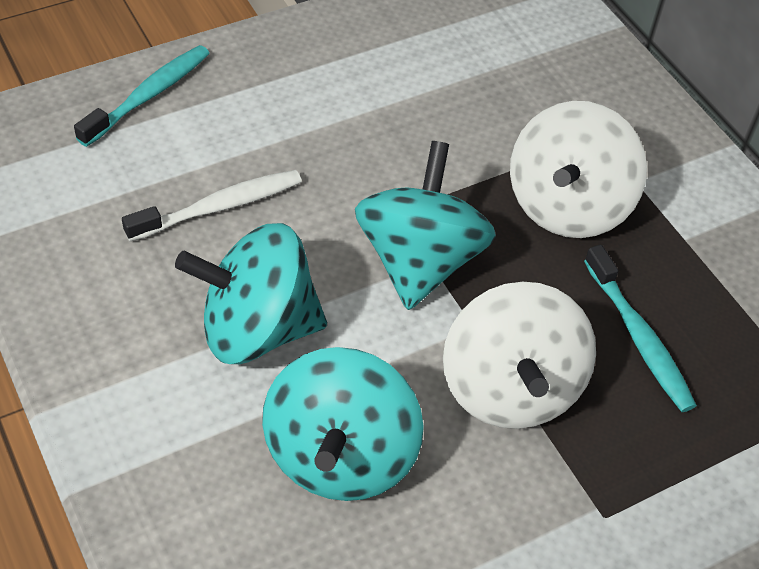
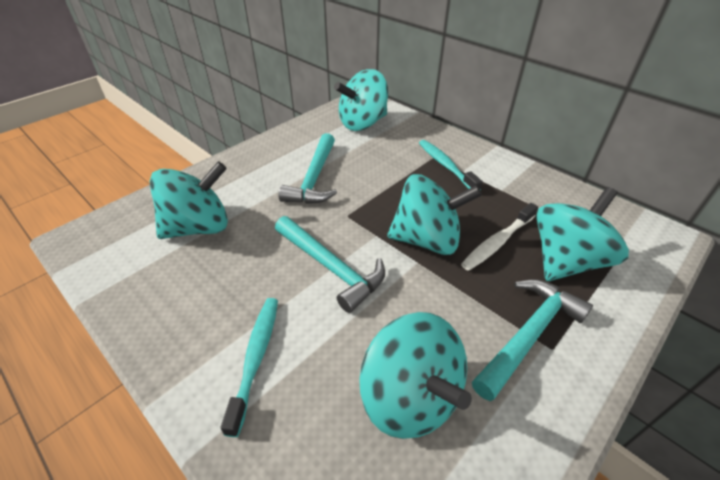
turquoise hammer: 0 -> 3
turquoise spinning top: 3 -> 5
white spinning top: 2 -> 0

